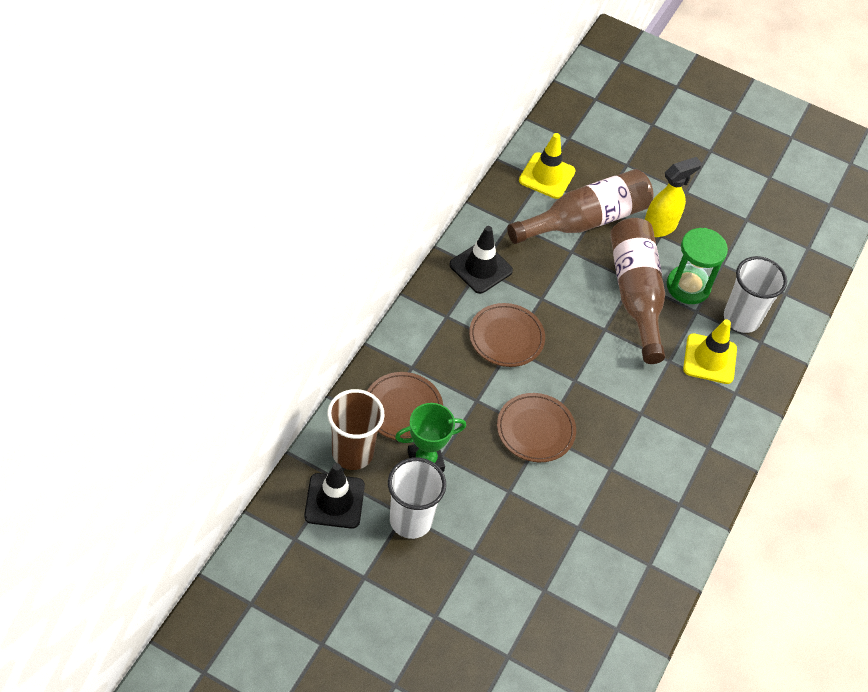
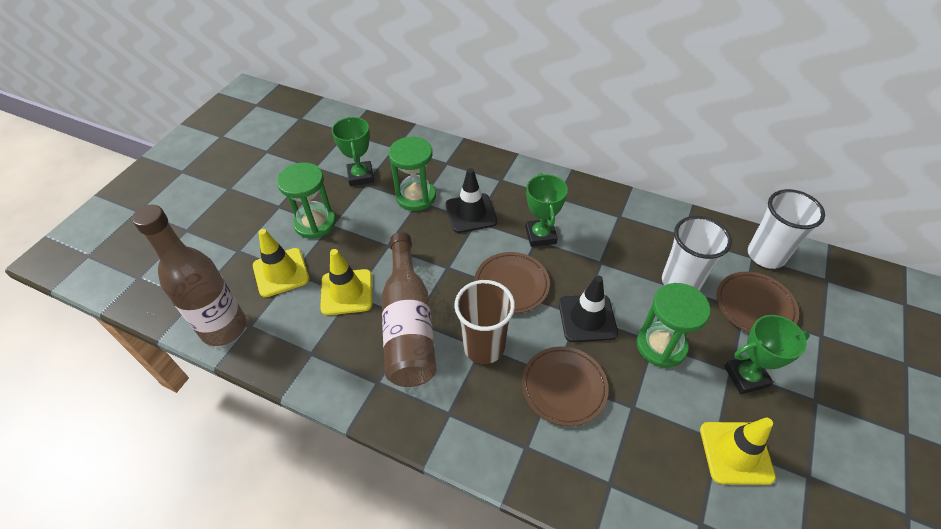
green hourglass: 1 -> 3
green trophy: 1 -> 3
yellow spray bottle: 1 -> 0
yellow traffic cone: 2 -> 3

